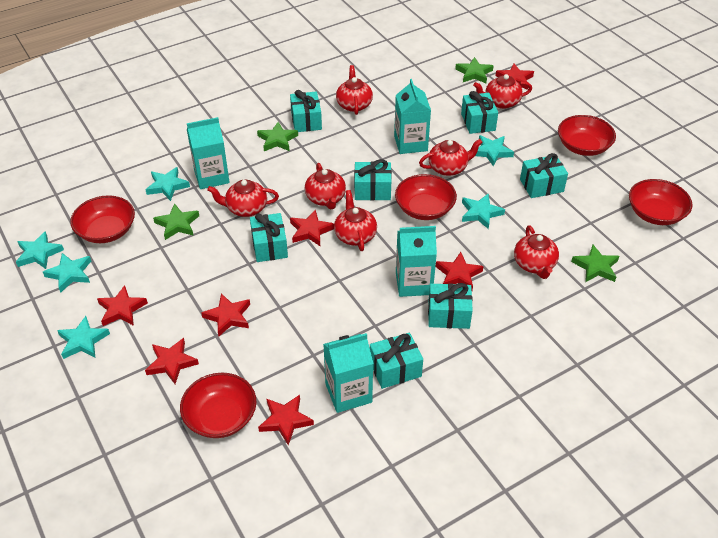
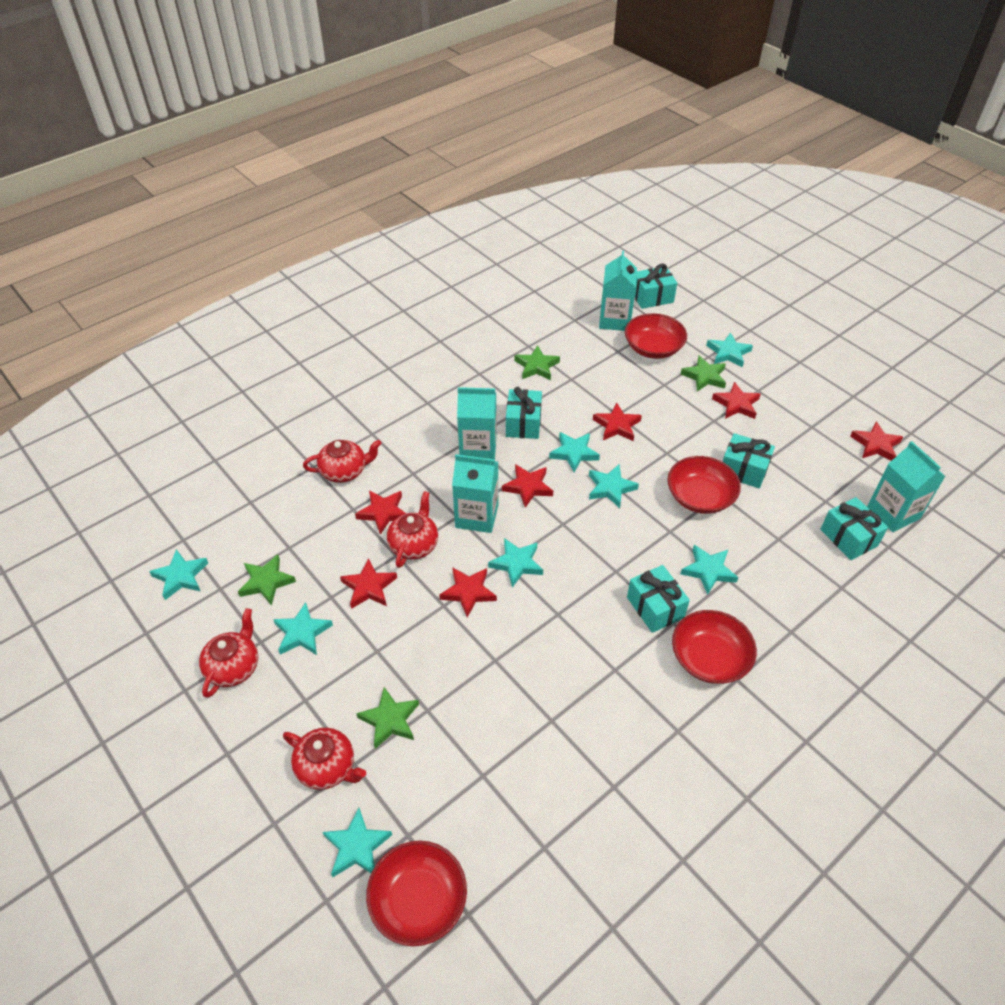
red bowl: 5 -> 4
red teapot: 7 -> 4
turquoise gift: 7 -> 5
turquoise star: 6 -> 8

